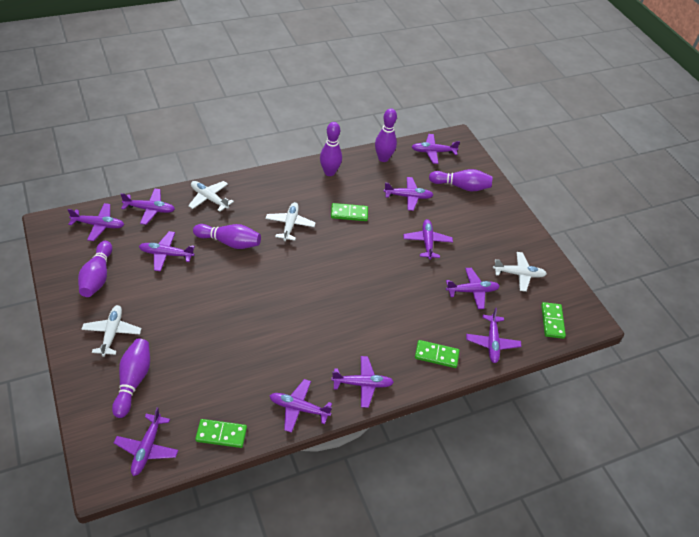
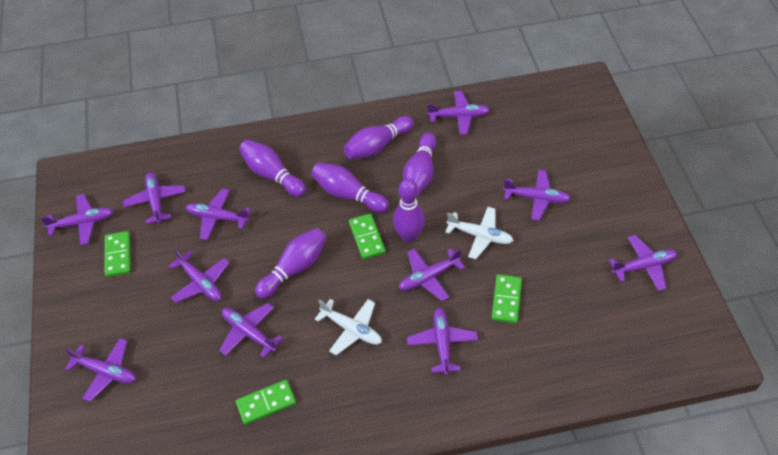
white plane: 4 -> 2

